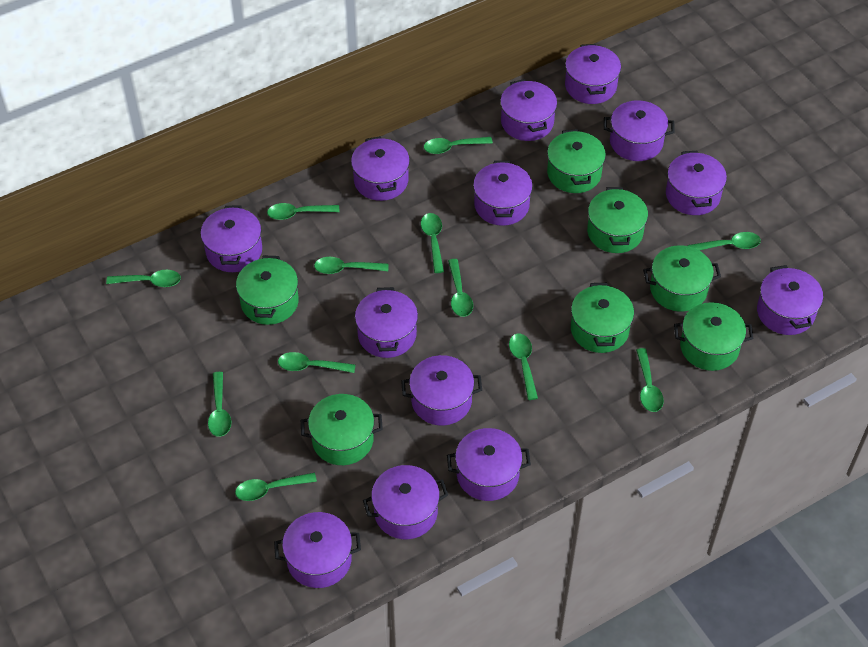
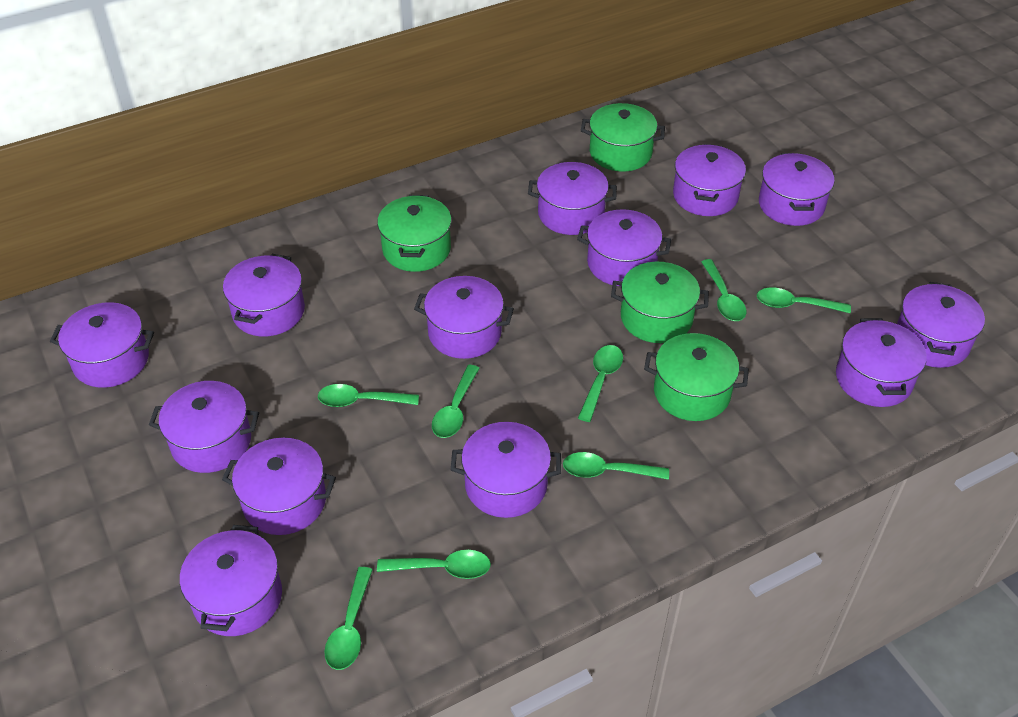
green pot: 7 -> 4
green spoon: 12 -> 8

